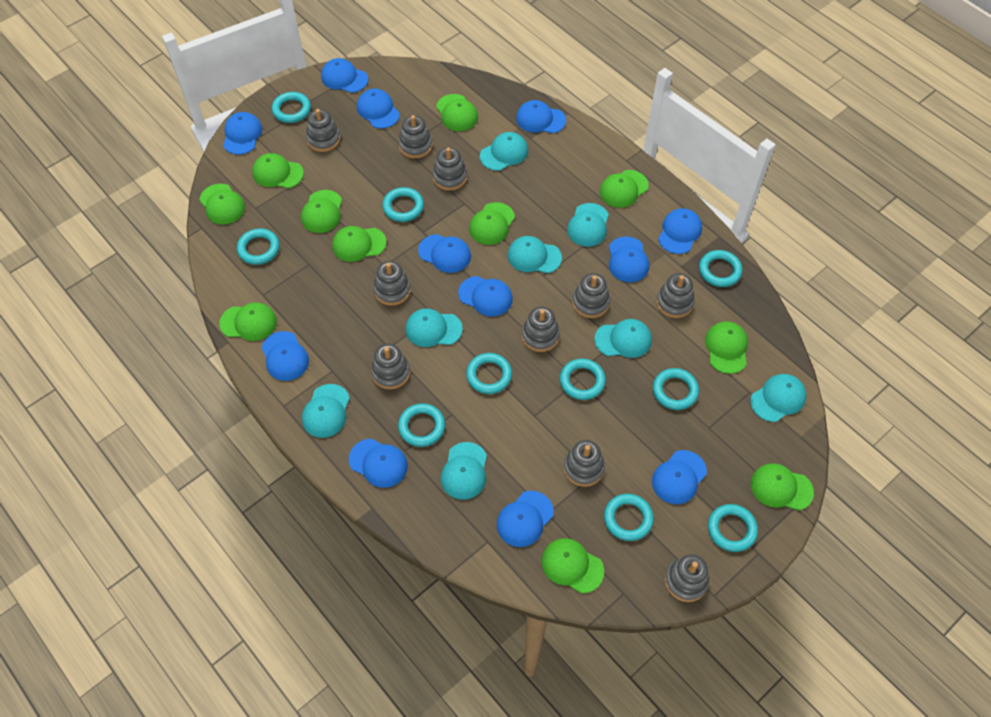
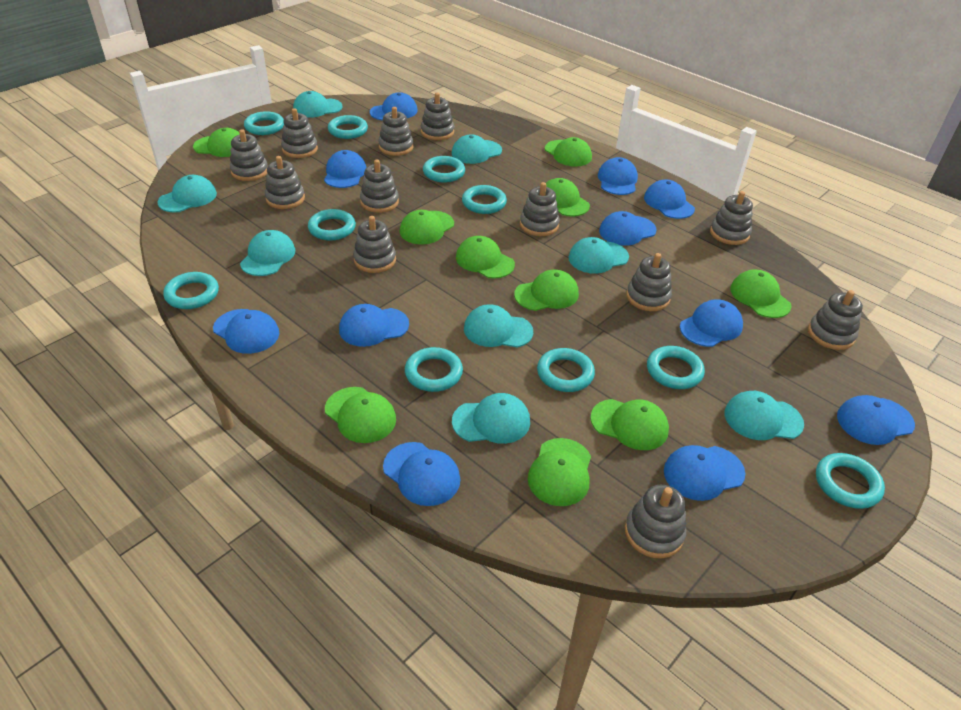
blue cap: 12 -> 11
green cap: 11 -> 10
grey stacking toy: 10 -> 12

